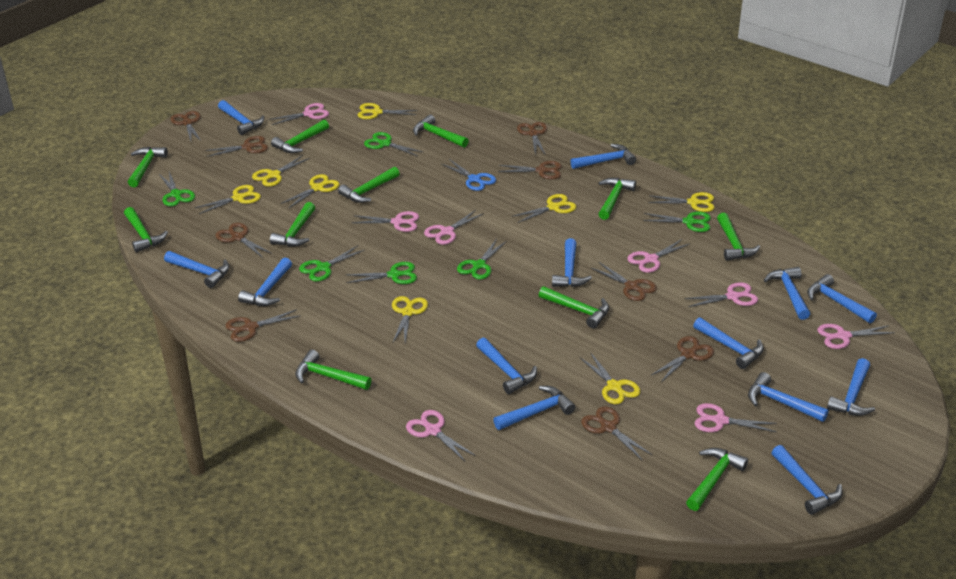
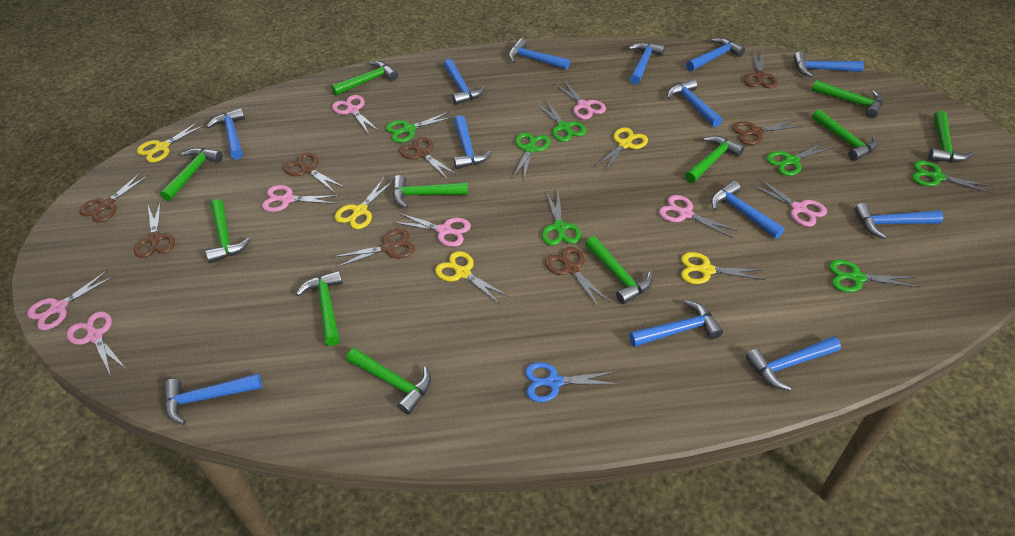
brown scissors: 9 -> 8
green scissors: 6 -> 7
yellow scissors: 8 -> 5

